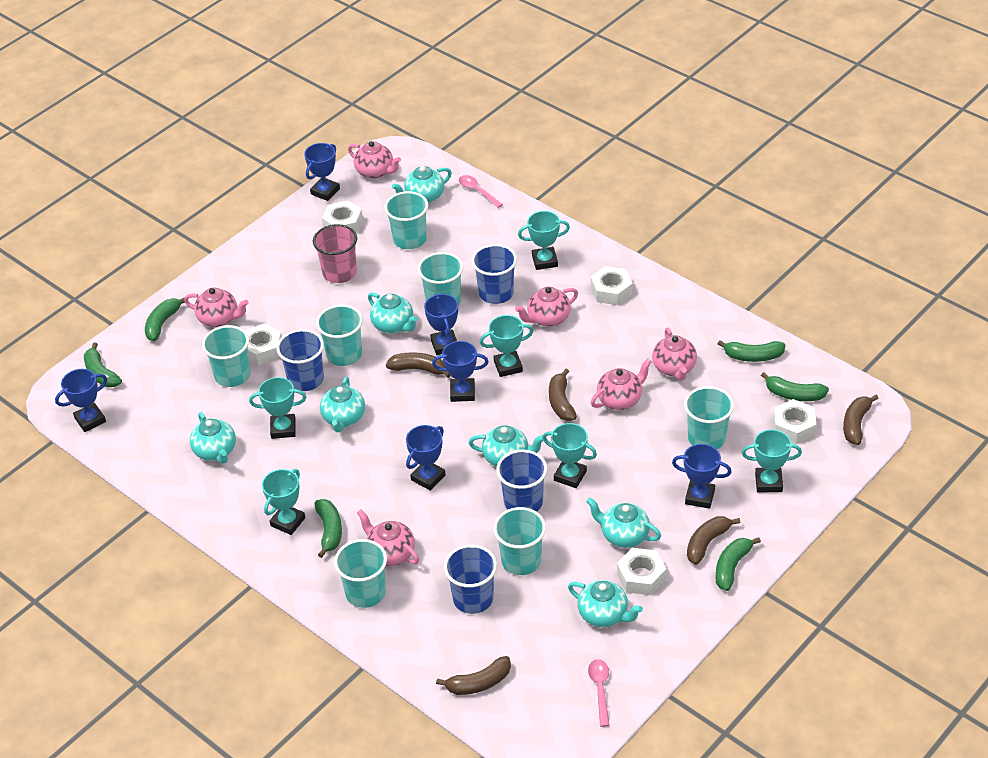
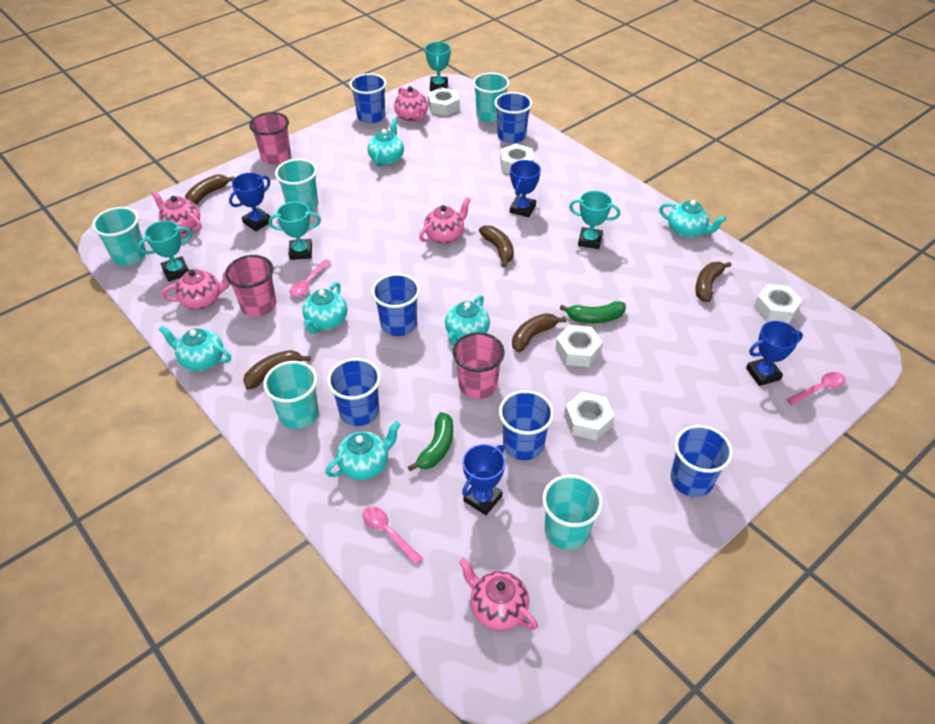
blue cup: 4 -> 6
blue trophy: 6 -> 4
green banana: 6 -> 2
pink cup: 1 -> 3
pink spoon: 2 -> 3
pink teapot: 6 -> 5
turquoise cup: 7 -> 5
turquoise teapot: 7 -> 6
turquoise trophy: 6 -> 4

